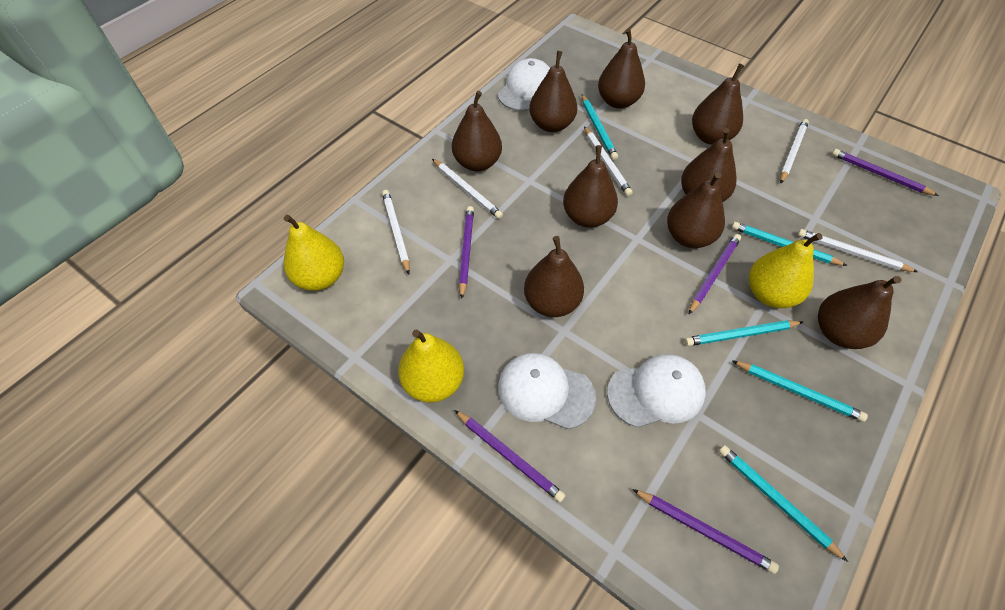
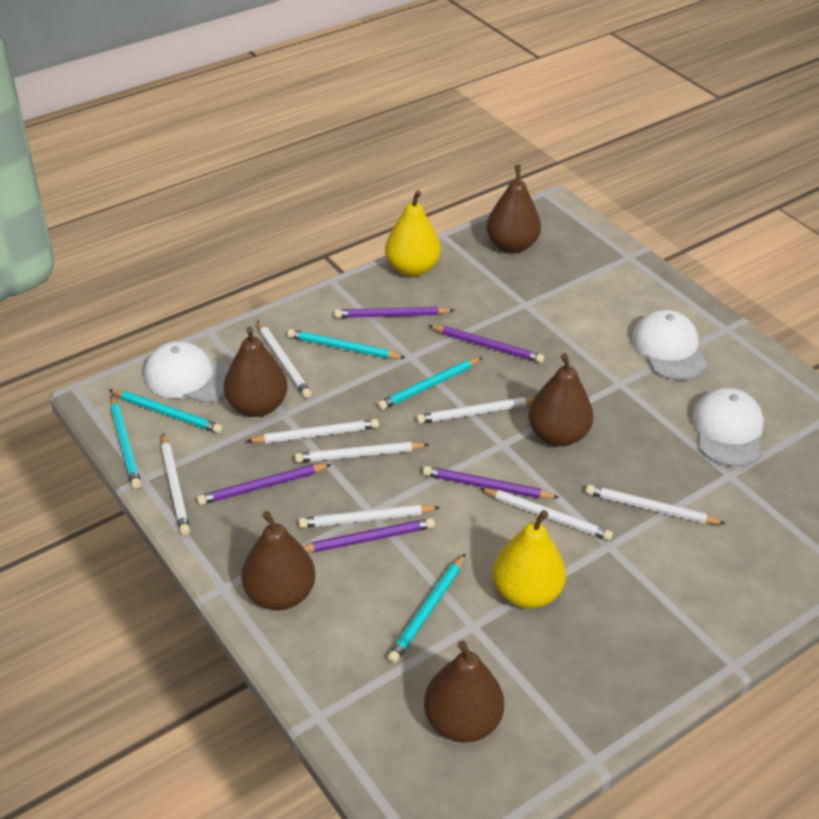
brown pear: 9 -> 5
white pencil: 5 -> 8
yellow pear: 3 -> 2

